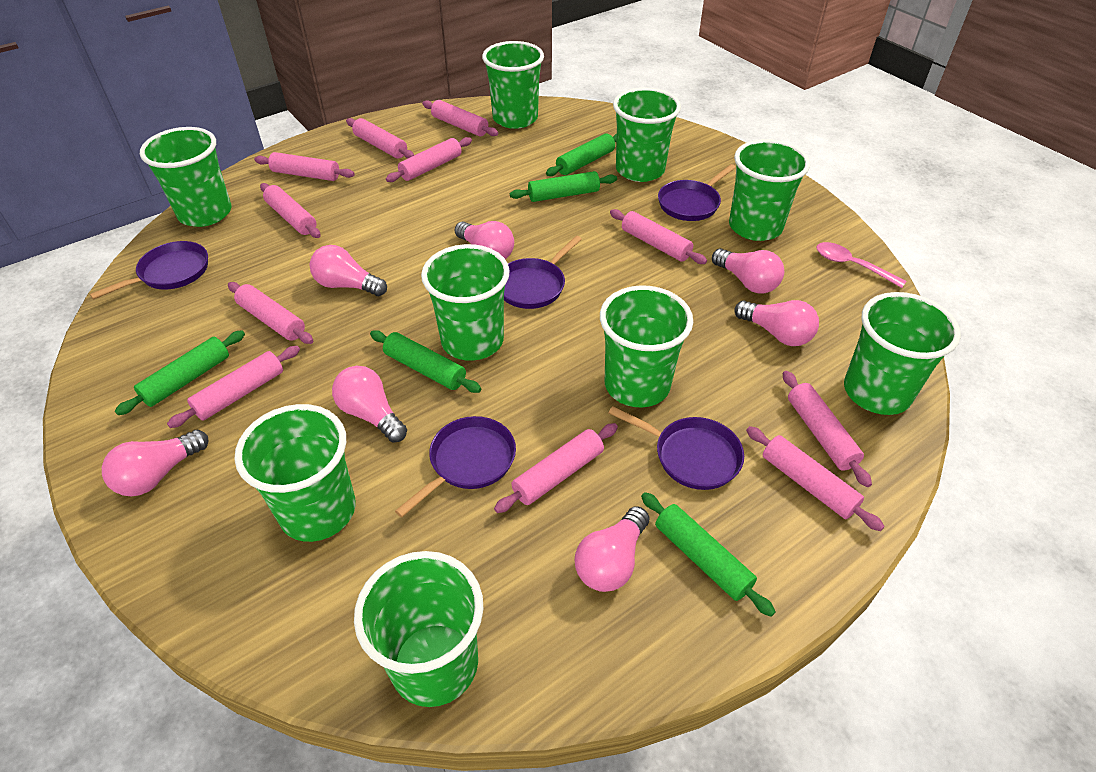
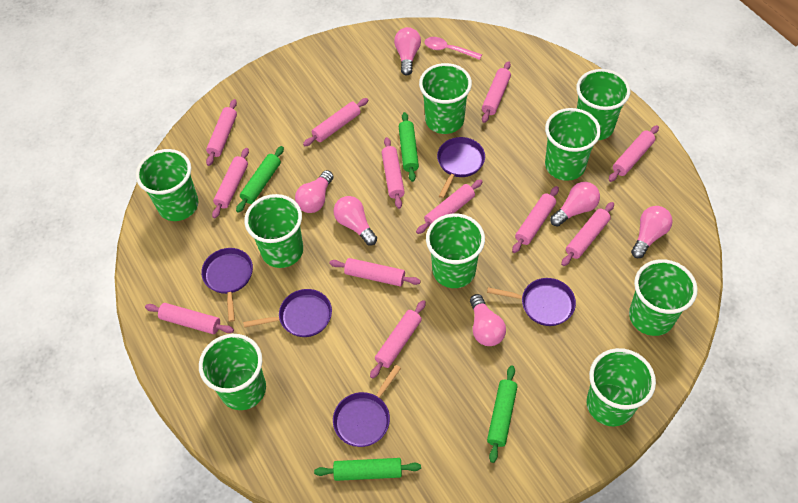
green rolling pin: 5 -> 4
pink light bulb: 7 -> 6
pink rolling pin: 11 -> 12

